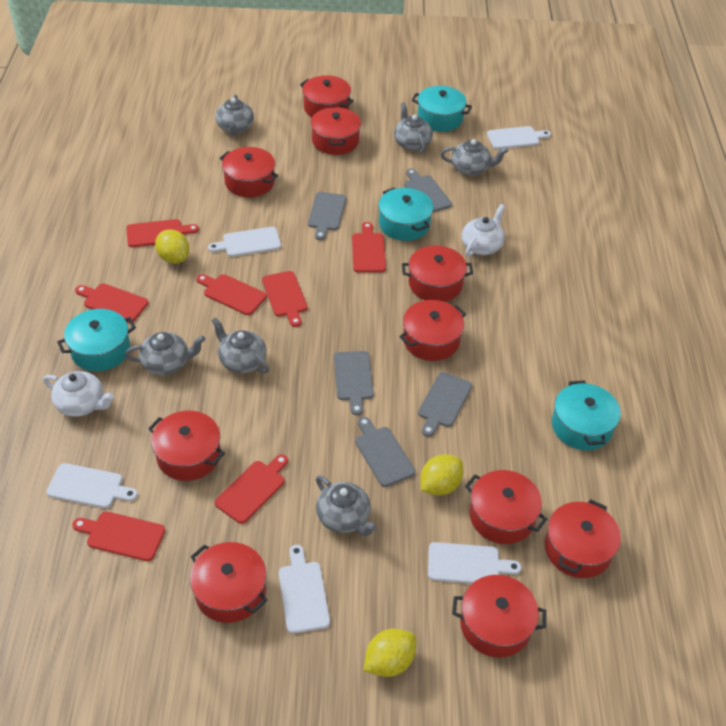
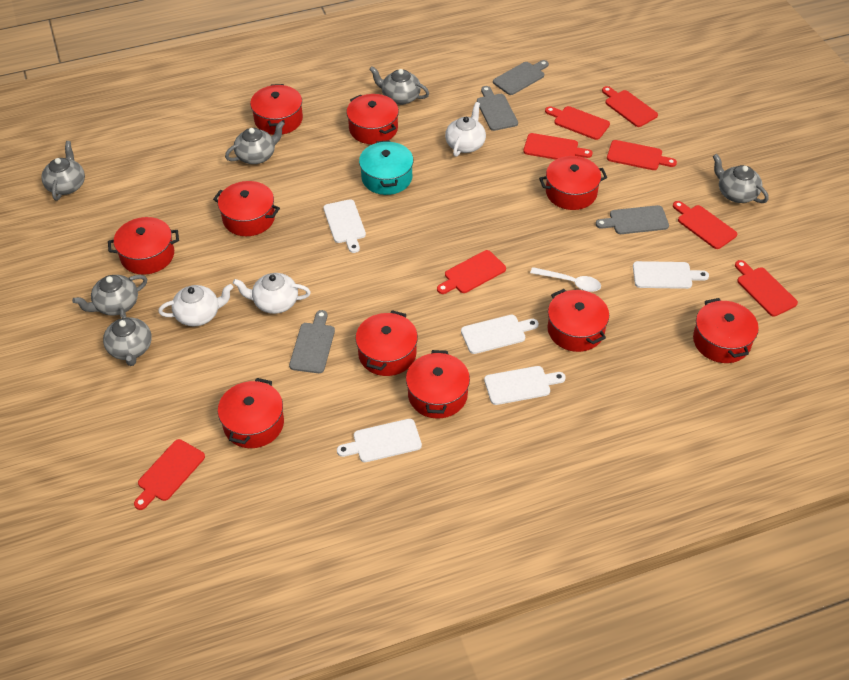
grey cutting board: 5 -> 4
red cutting board: 7 -> 8
turquoise pot: 4 -> 1
white spoon: 0 -> 1
white teapot: 2 -> 3
yellow lemon: 3 -> 0

